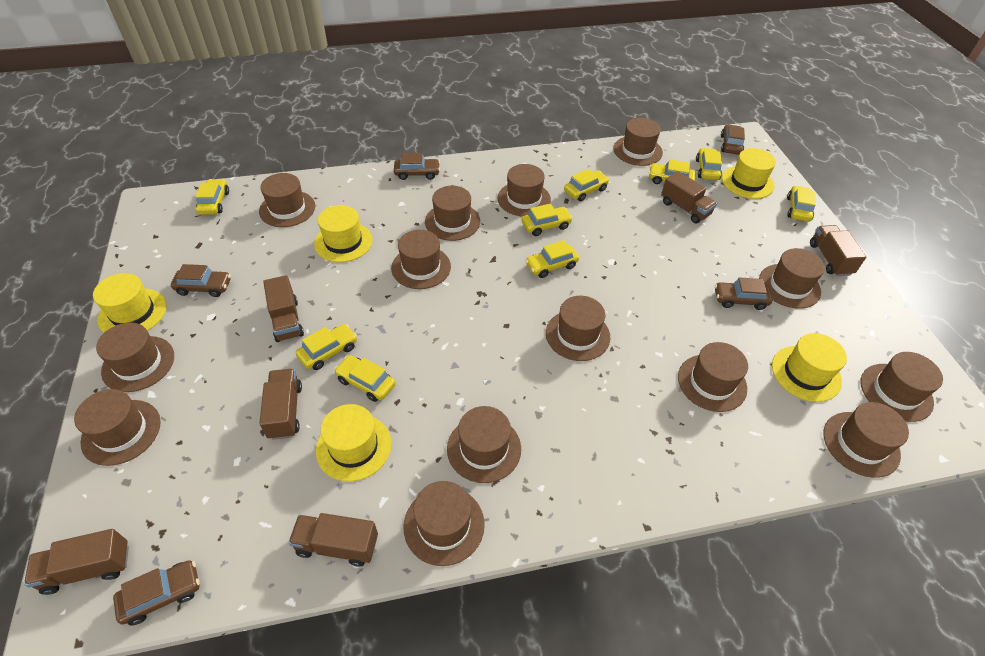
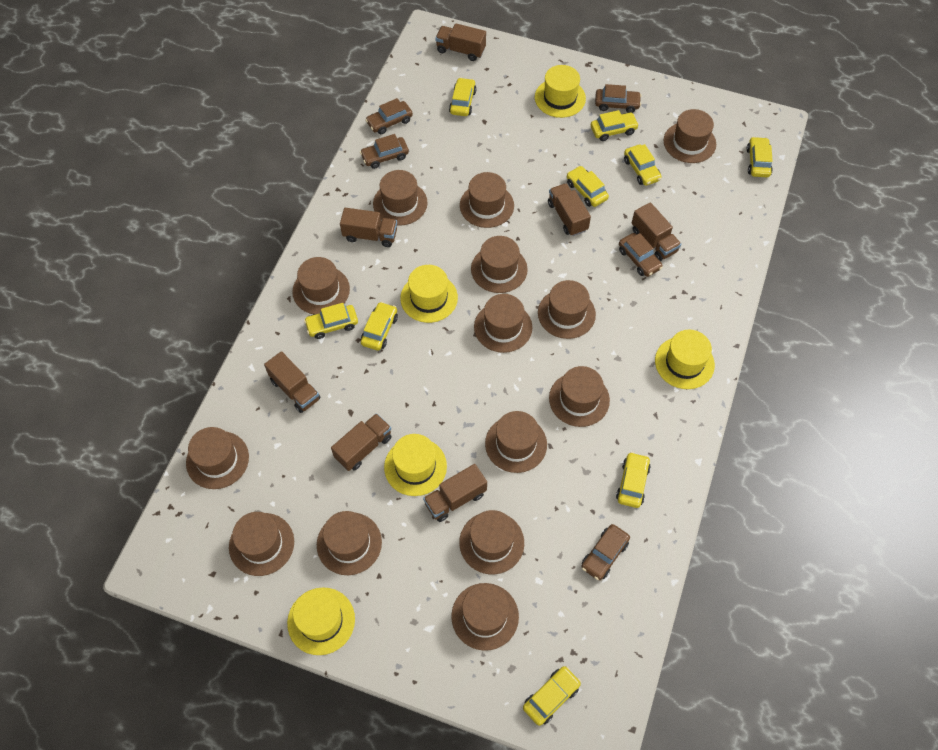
brown truck: 6 -> 7

